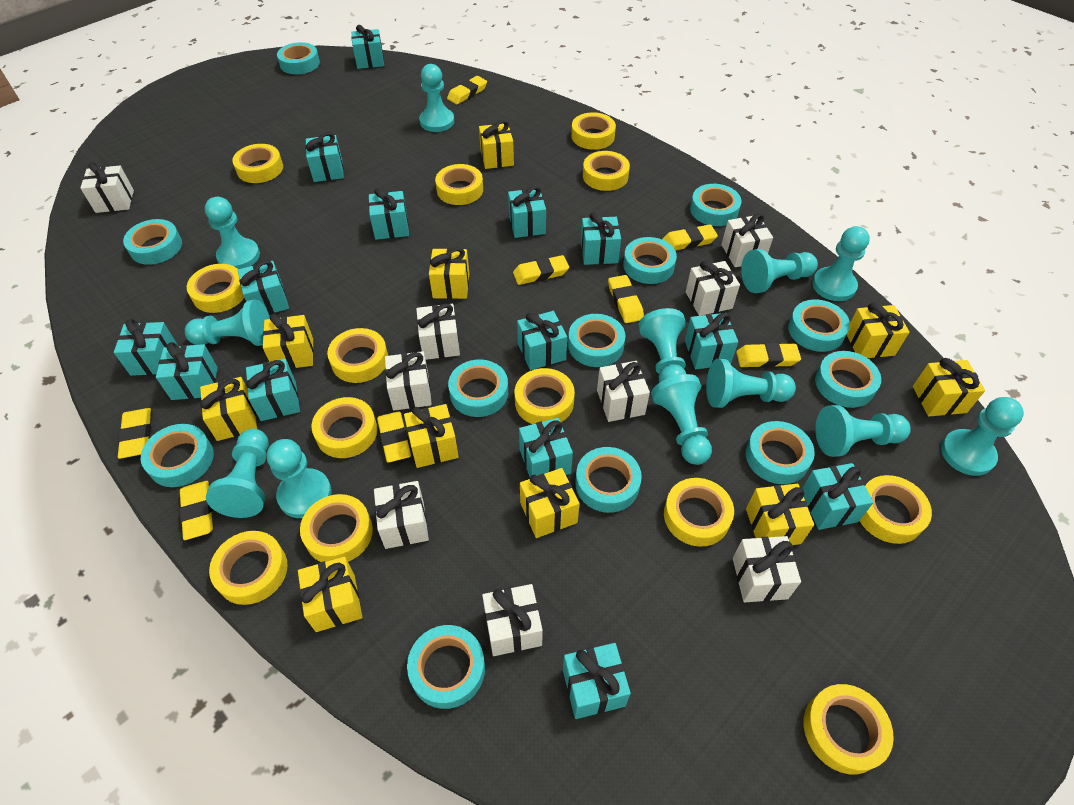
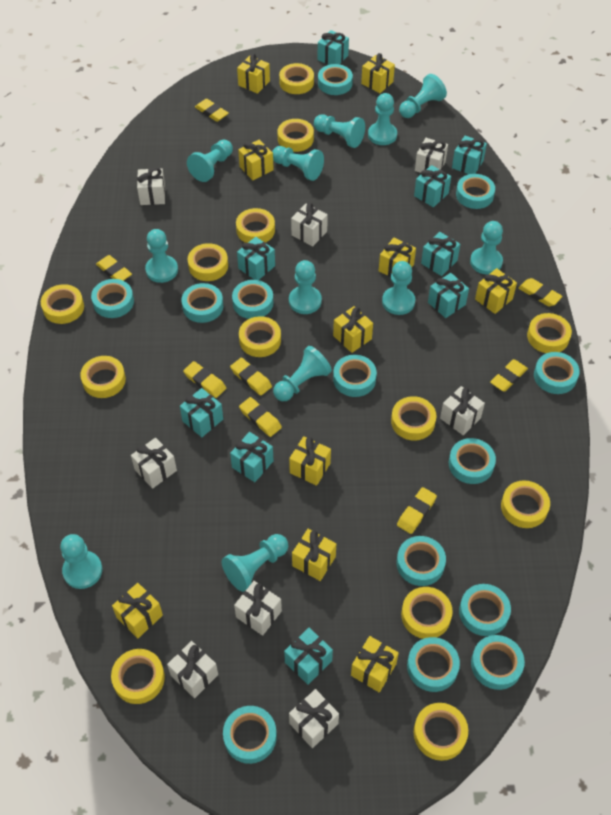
turquoise gift: 14 -> 9
turquoise tape: 12 -> 13
white gift: 9 -> 8

